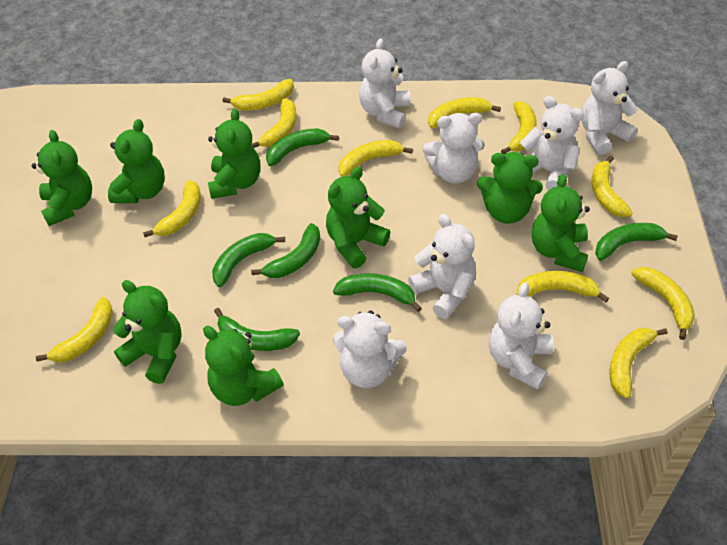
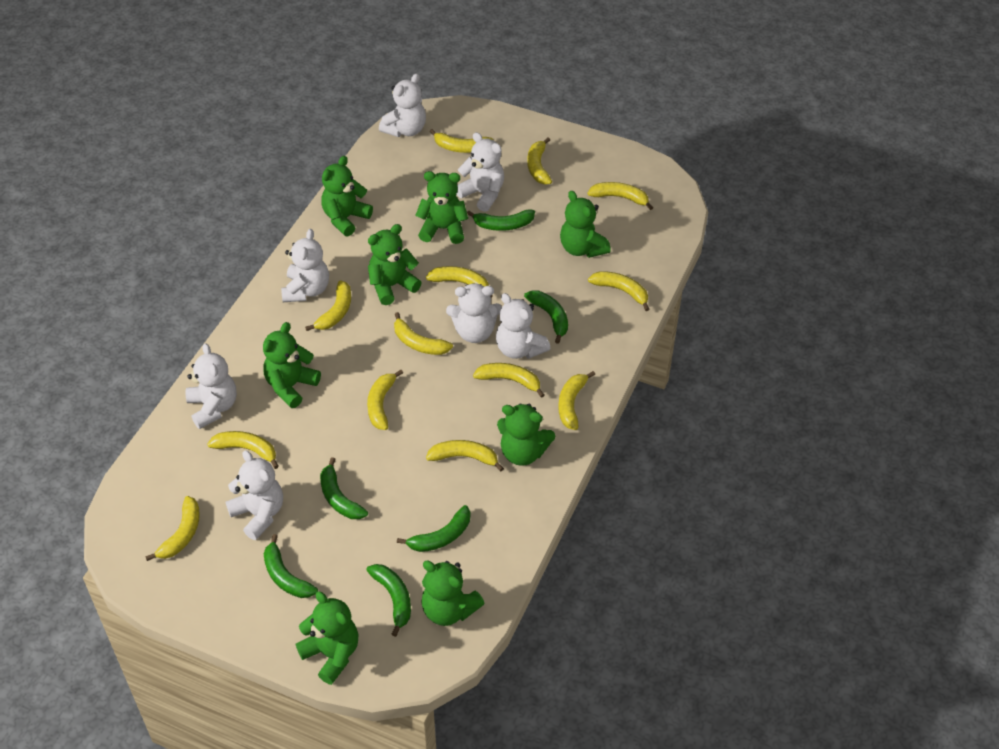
yellow banana: 11 -> 13

